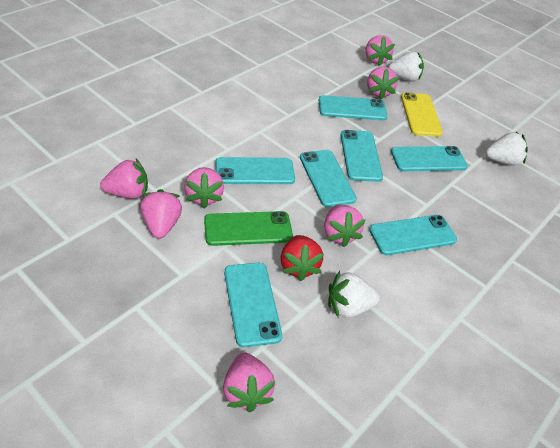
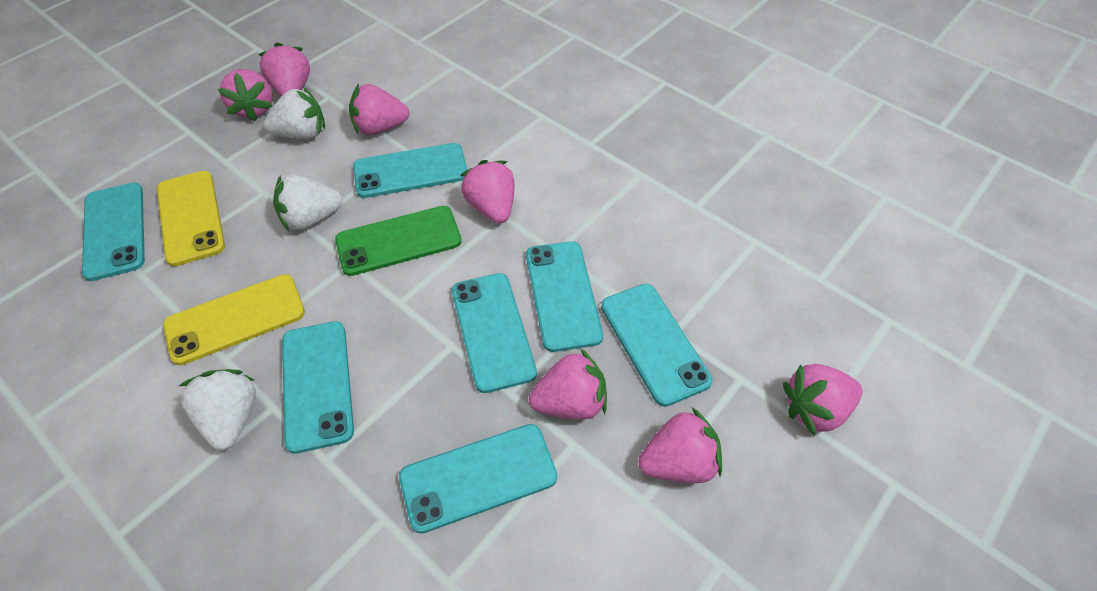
red strawberry: 1 -> 0
yellow phone: 1 -> 2

